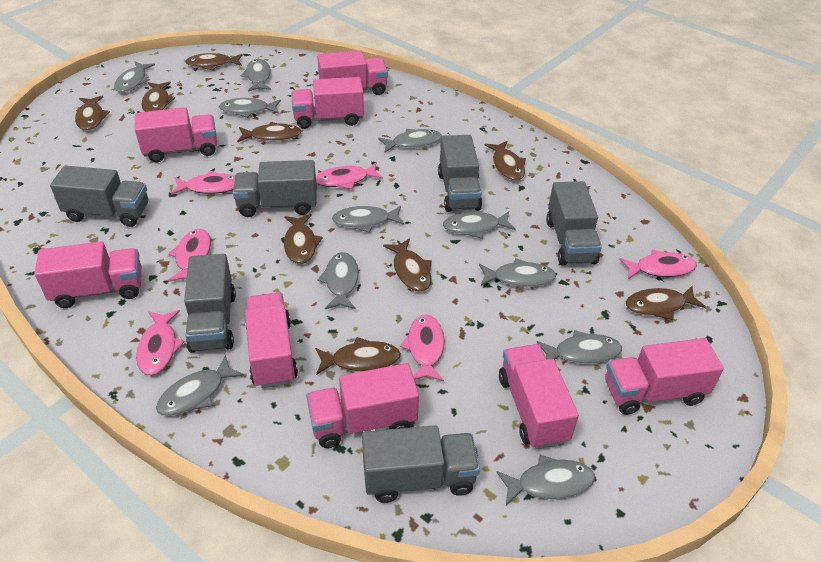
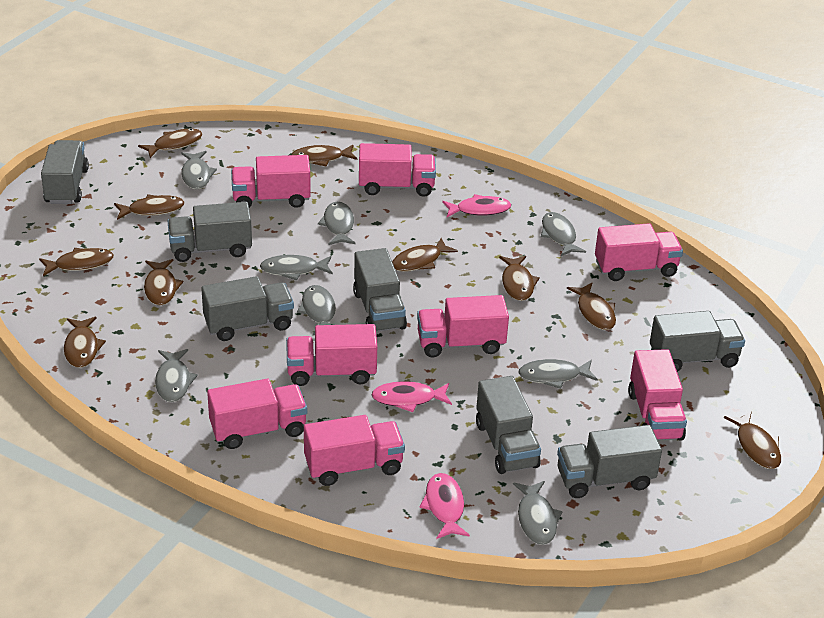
brown fish: 9 -> 10
grey fish: 11 -> 8
grey truck: 6 -> 7
pink fish: 6 -> 3

